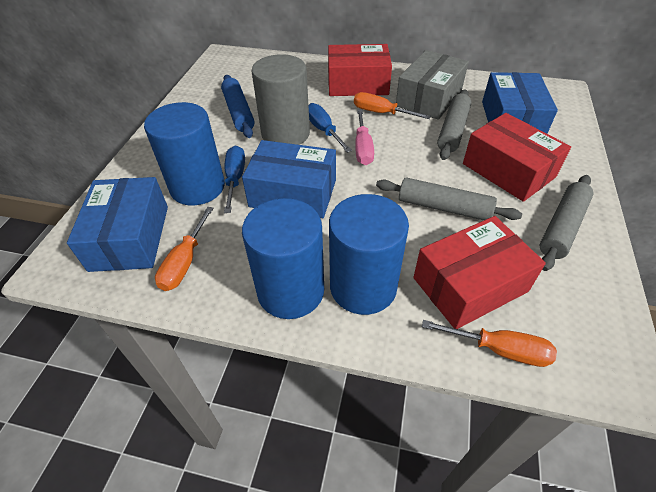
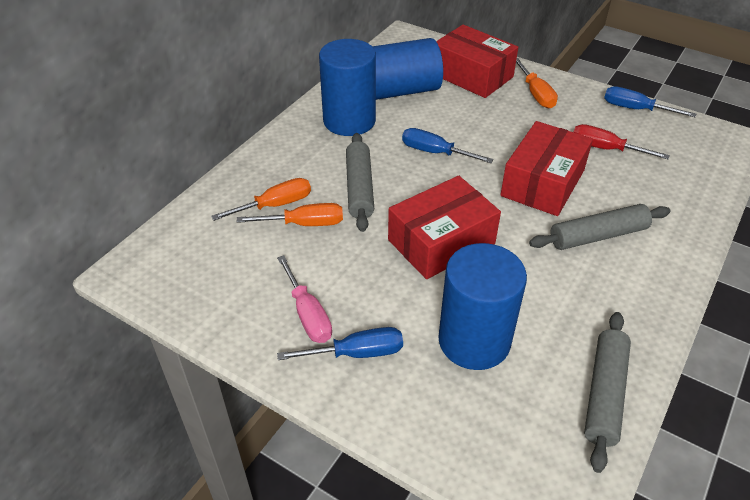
blue box: 3 -> 0
blue rolling pin: 1 -> 0
blue screwdriver: 2 -> 3
grey box: 1 -> 0
grey cylinder: 1 -> 0
red screwdriver: 0 -> 1

